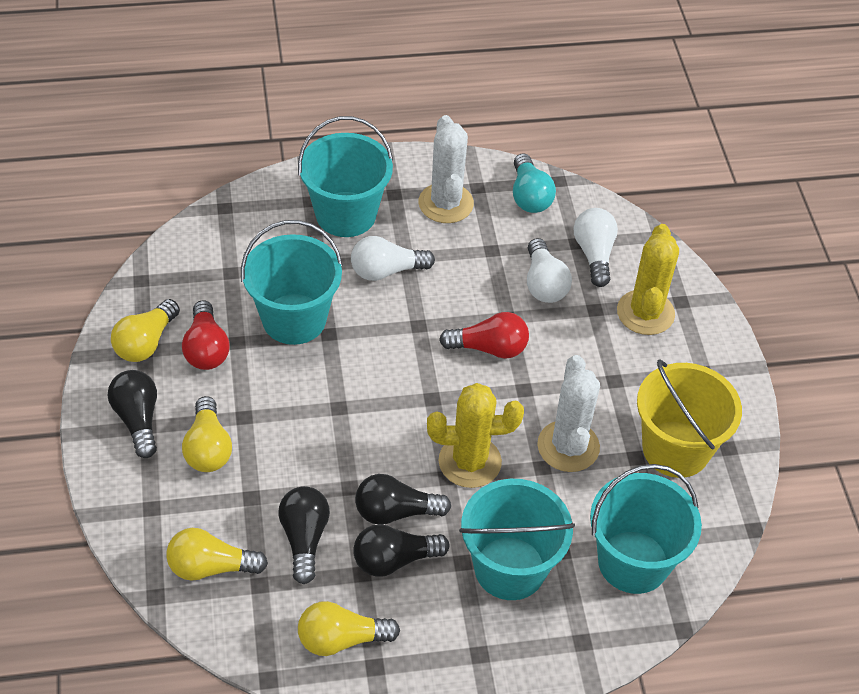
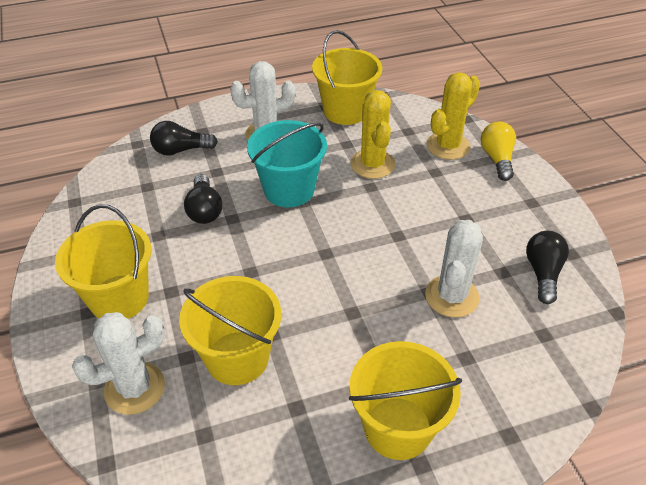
black light bulb: 4 -> 3
red light bulb: 2 -> 0
turquoise bucket: 4 -> 1
turquoise light bulb: 1 -> 0
white cactus: 2 -> 3
white light bulb: 3 -> 0
yellow bucket: 1 -> 4
yellow light bulb: 4 -> 1

